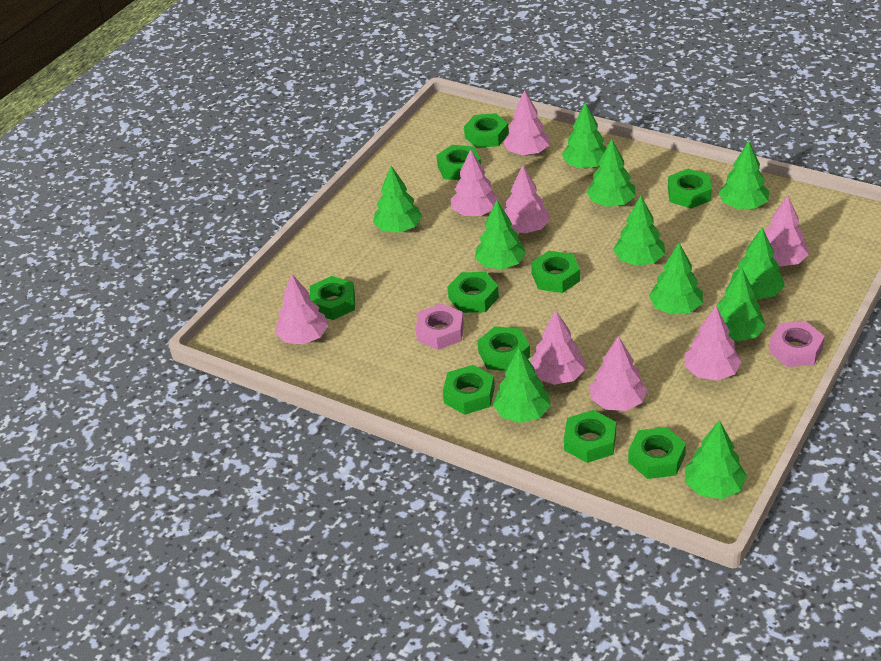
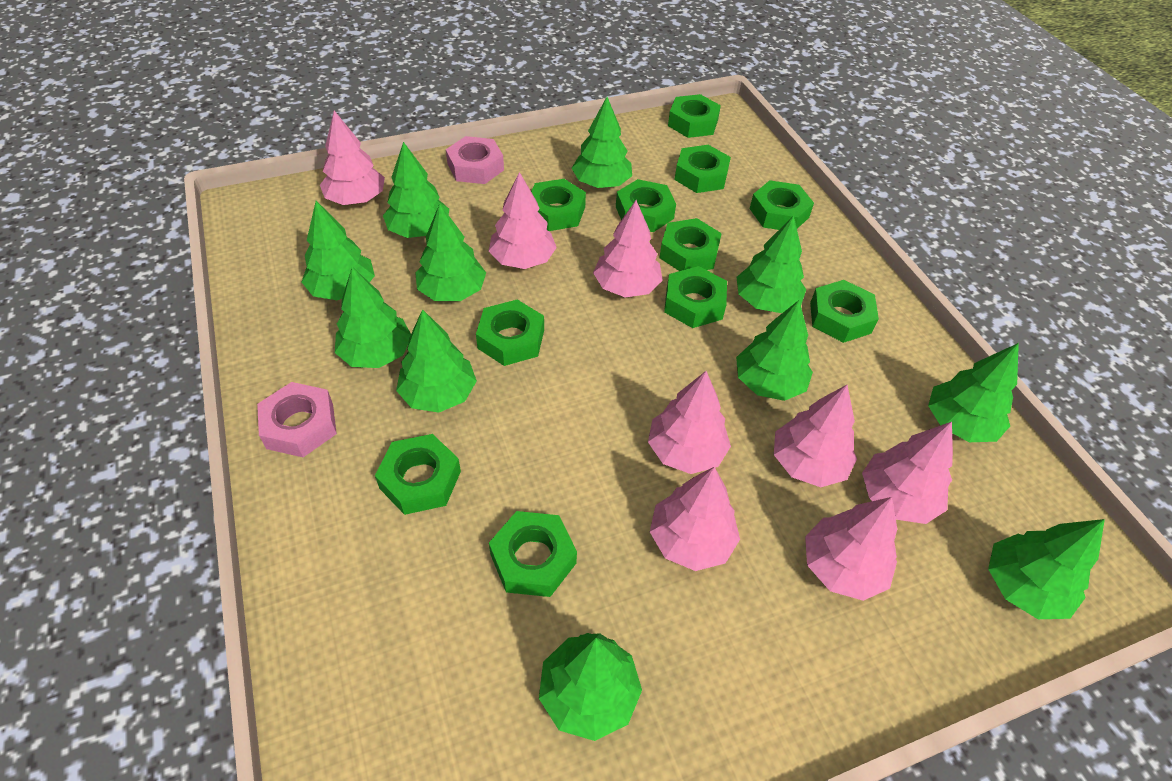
green nut: 10 -> 11

